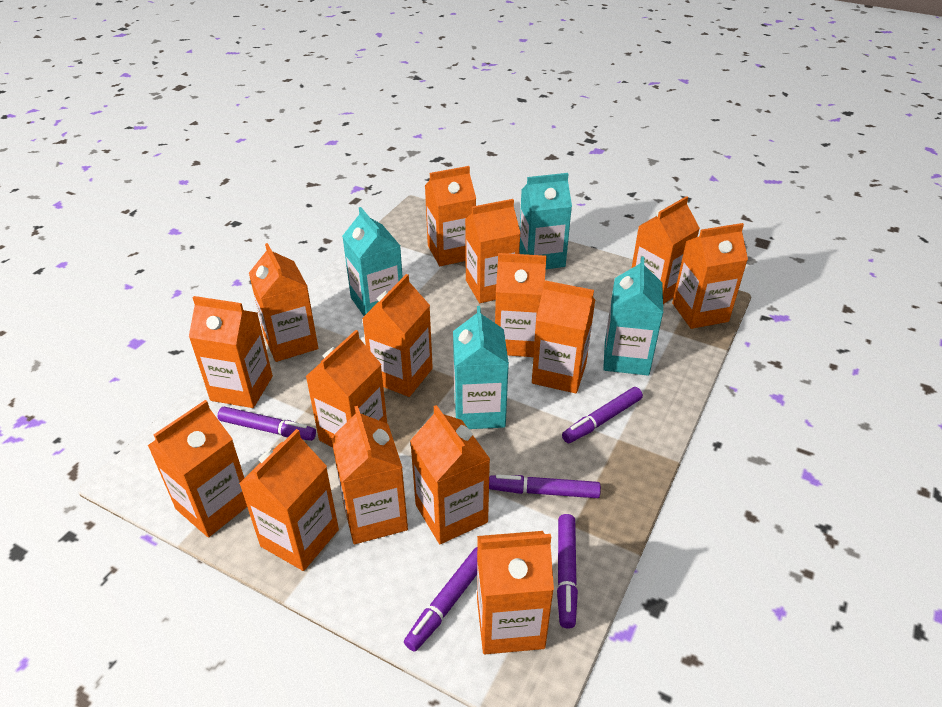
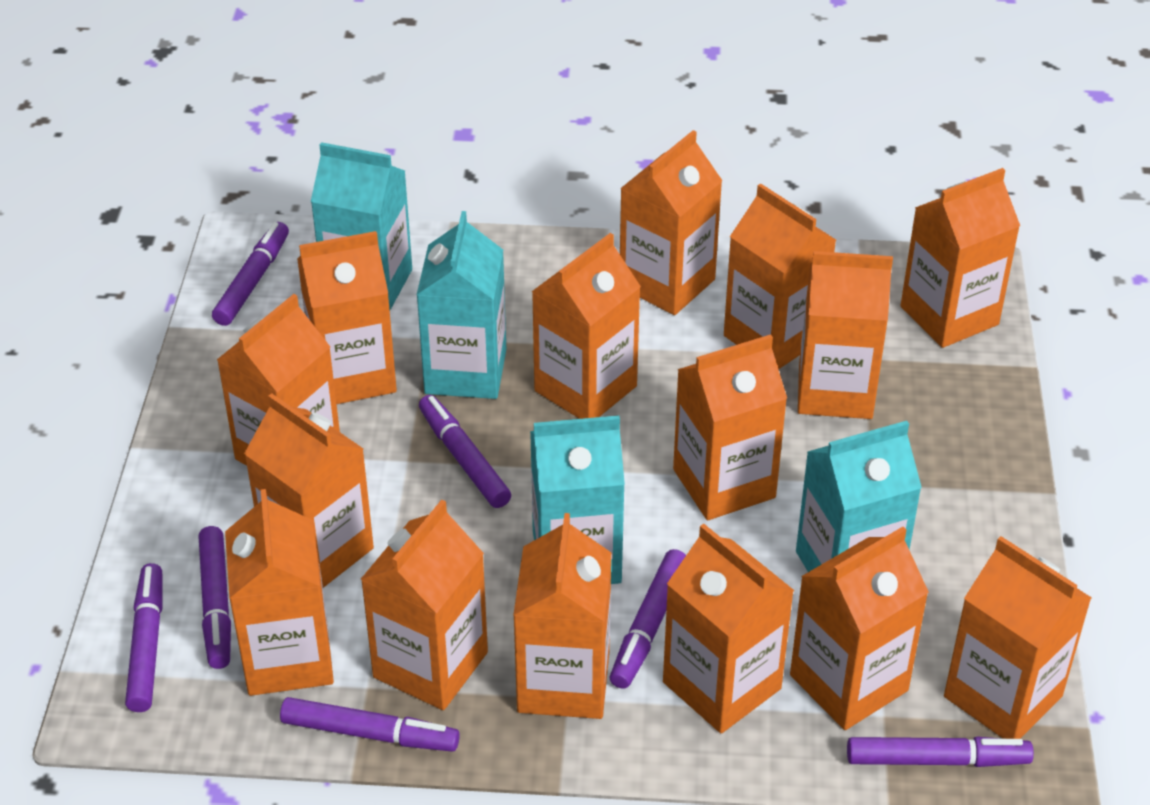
purple marker: 5 -> 7

